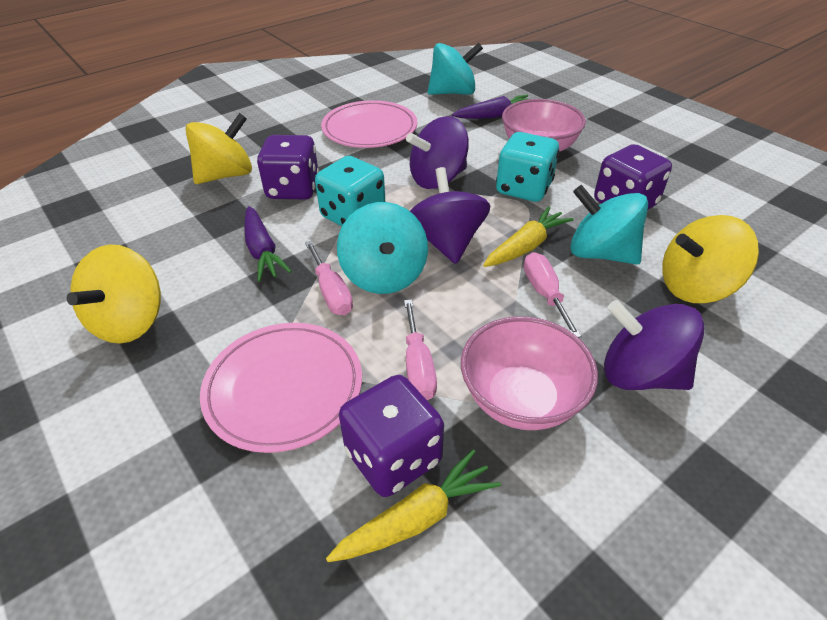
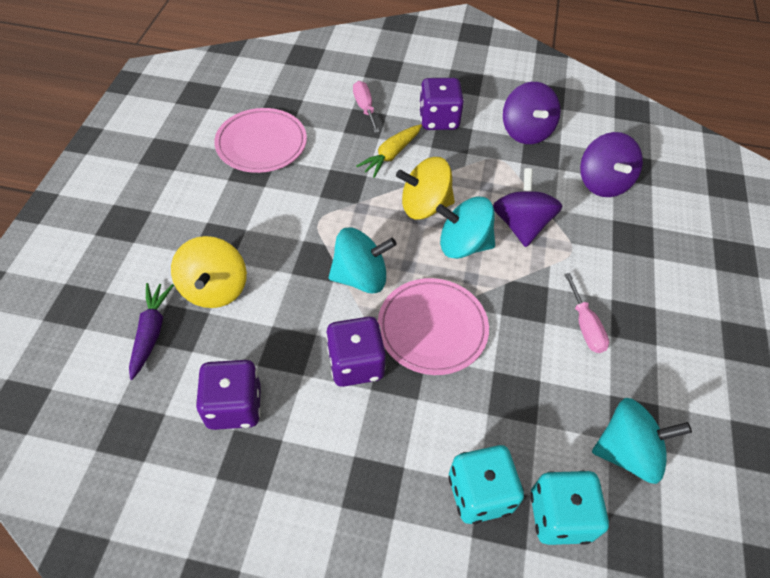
pink bowl: 2 -> 0
pink screwdriver: 3 -> 2
purple carrot: 2 -> 1
yellow carrot: 2 -> 1
yellow spinning top: 3 -> 2

